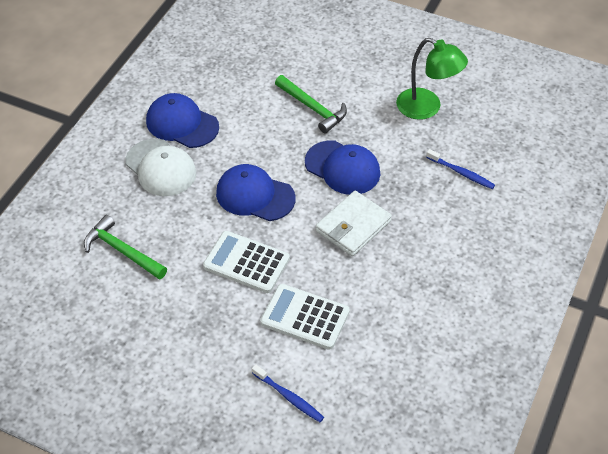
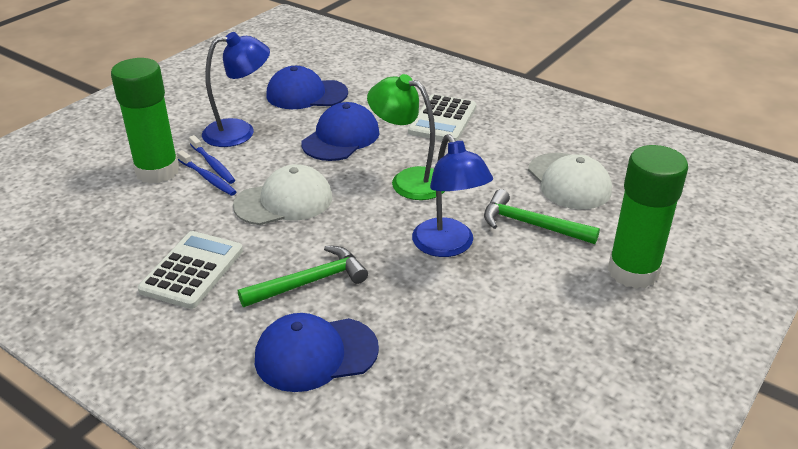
blue lamp: 0 -> 2
green glue stick: 0 -> 2
white cap: 1 -> 2
white wallet: 1 -> 0

